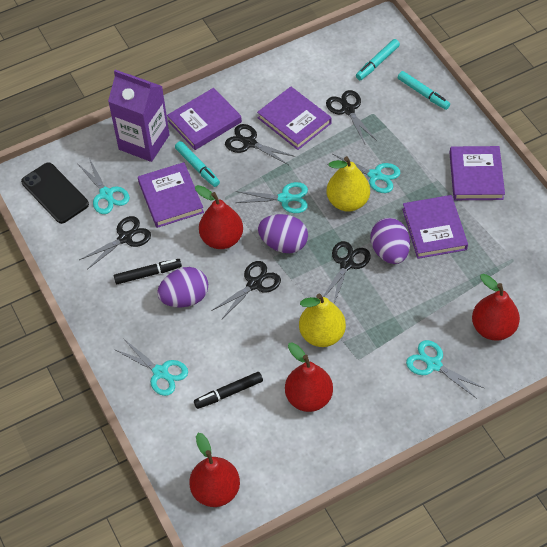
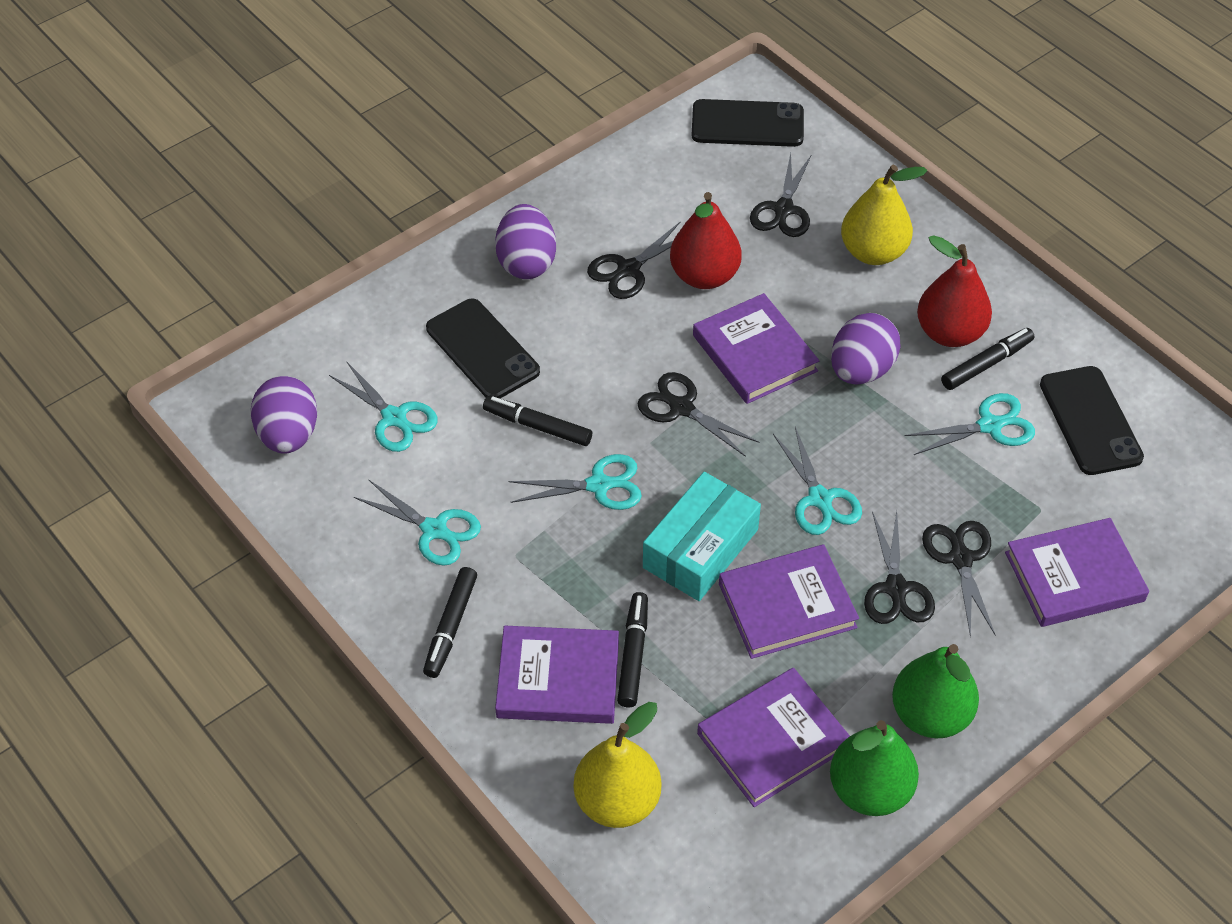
black marker: 2 -> 4
black phone: 1 -> 3
green pear: 0 -> 2
purple carton: 1 -> 0
red pear: 4 -> 2
turquoise box: 0 -> 1
turquoise marker: 3 -> 0

